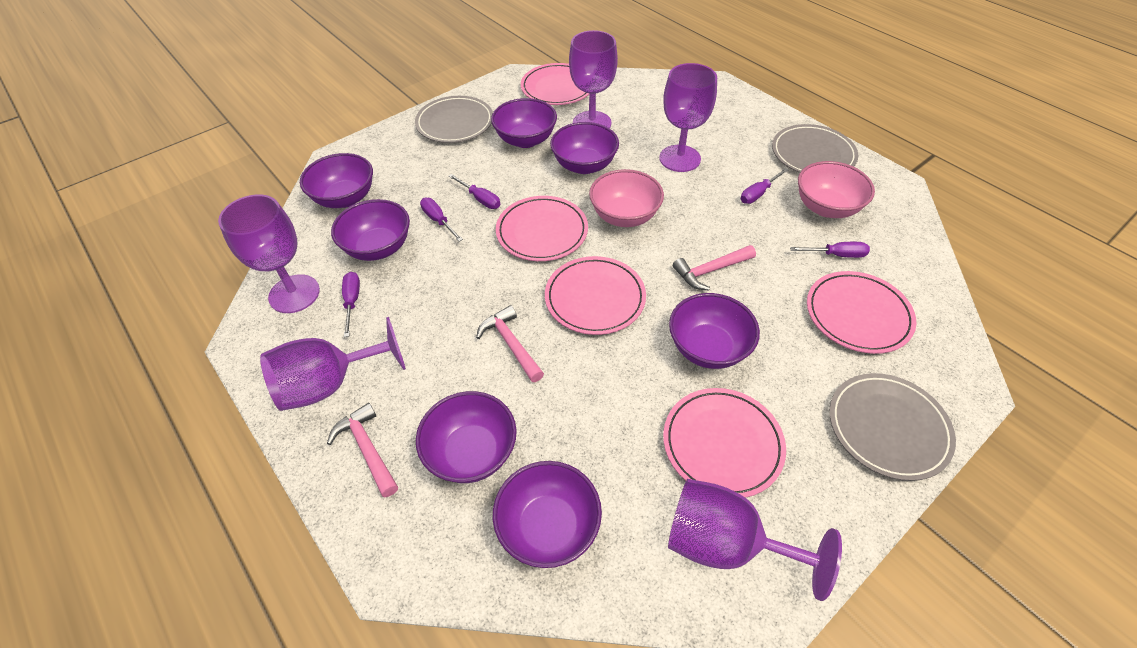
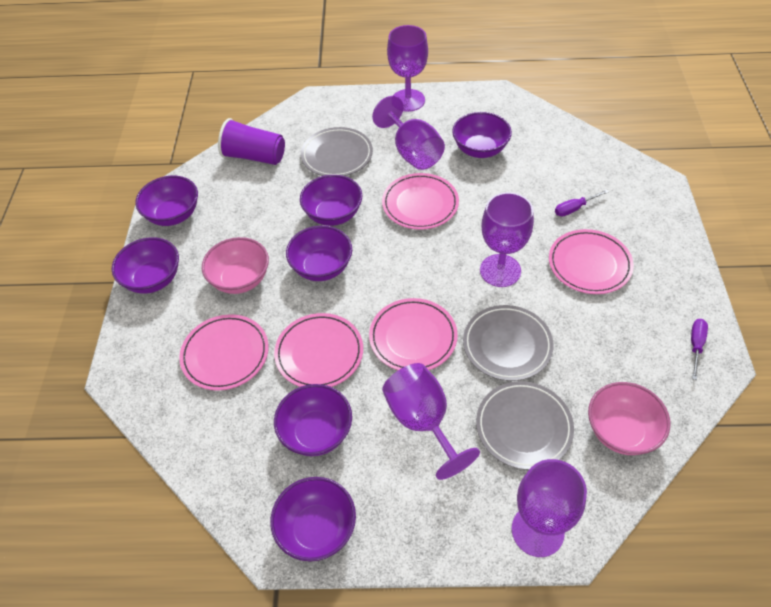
pink hammer: 3 -> 0
purple cup: 0 -> 1
purple screwdriver: 5 -> 2

